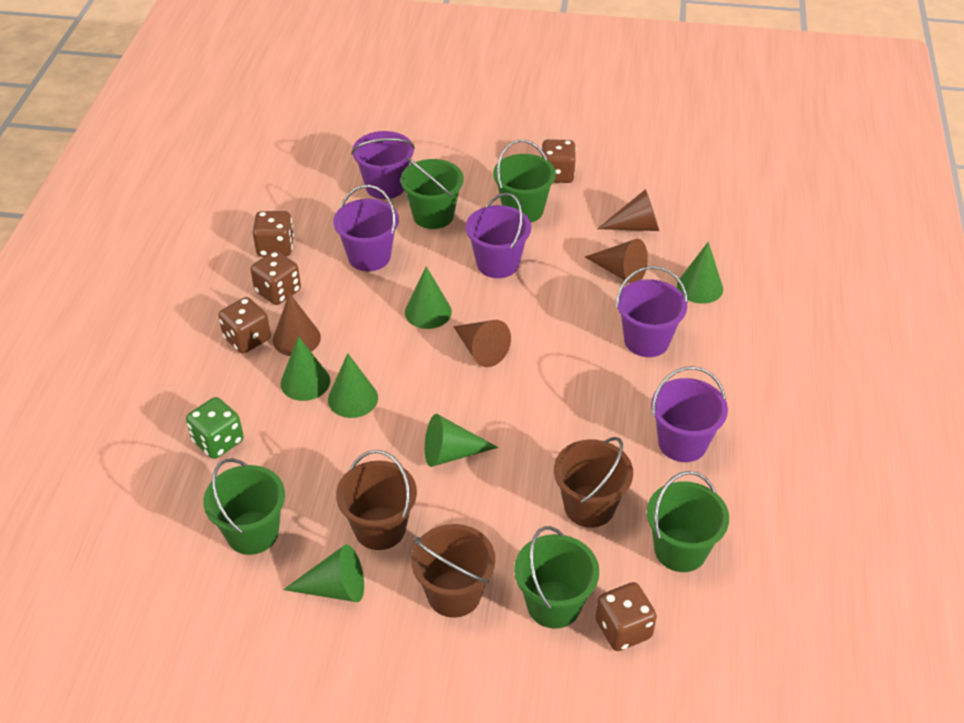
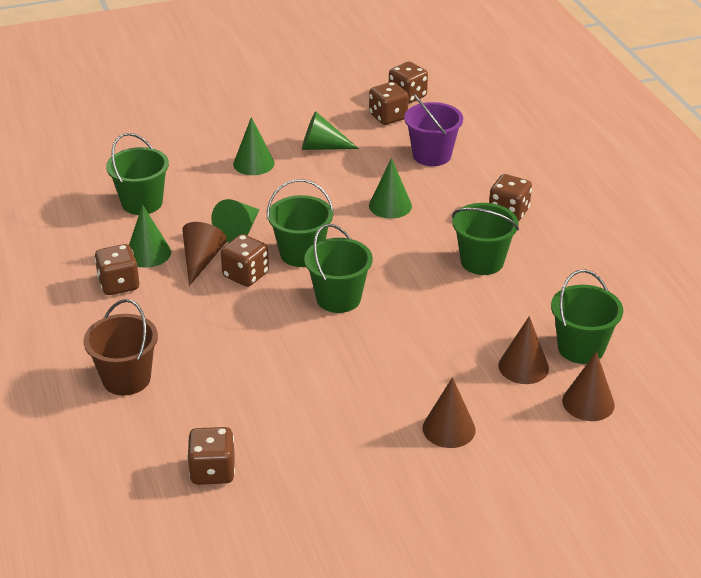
brown bucket: 3 -> 1
brown dice: 5 -> 6
green cone: 6 -> 5
green dice: 1 -> 0
purple bucket: 5 -> 1

